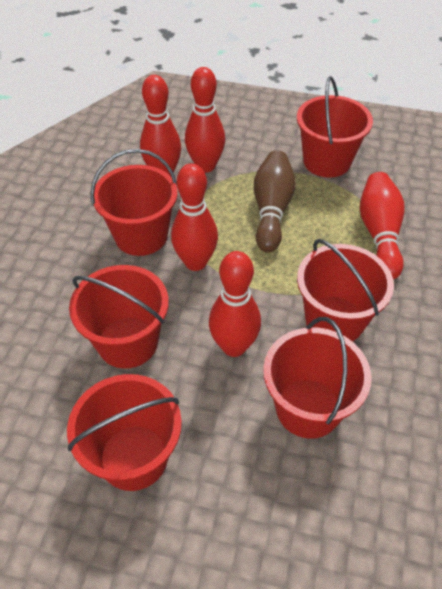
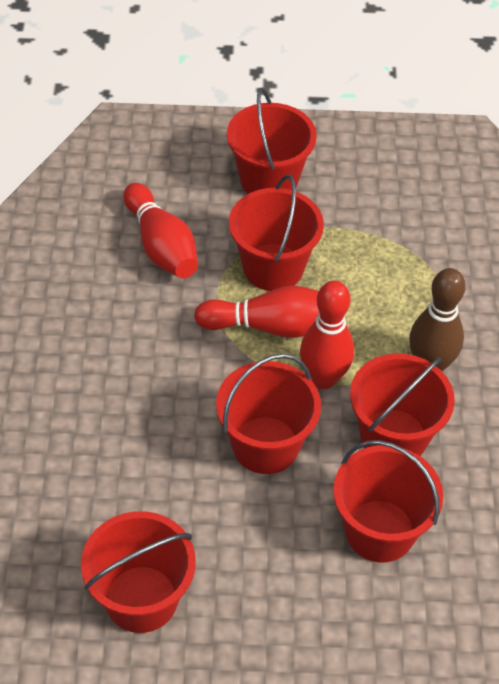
red bowling pin: 5 -> 3

